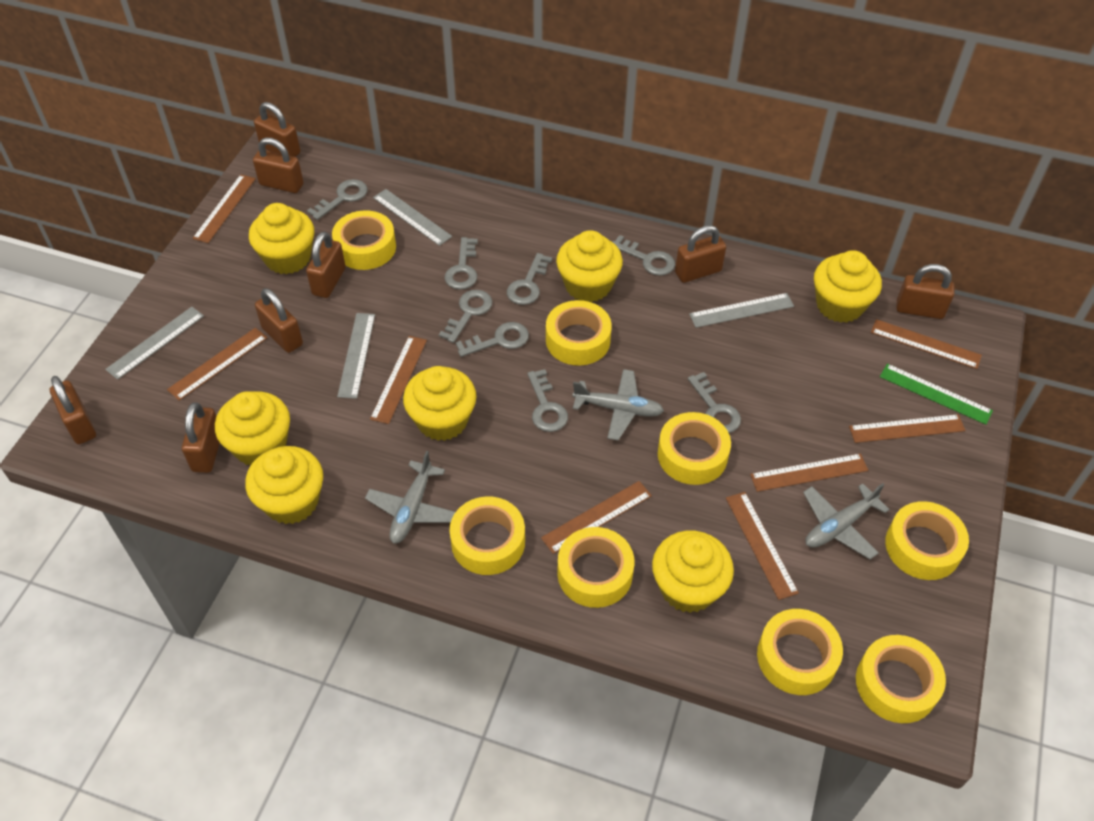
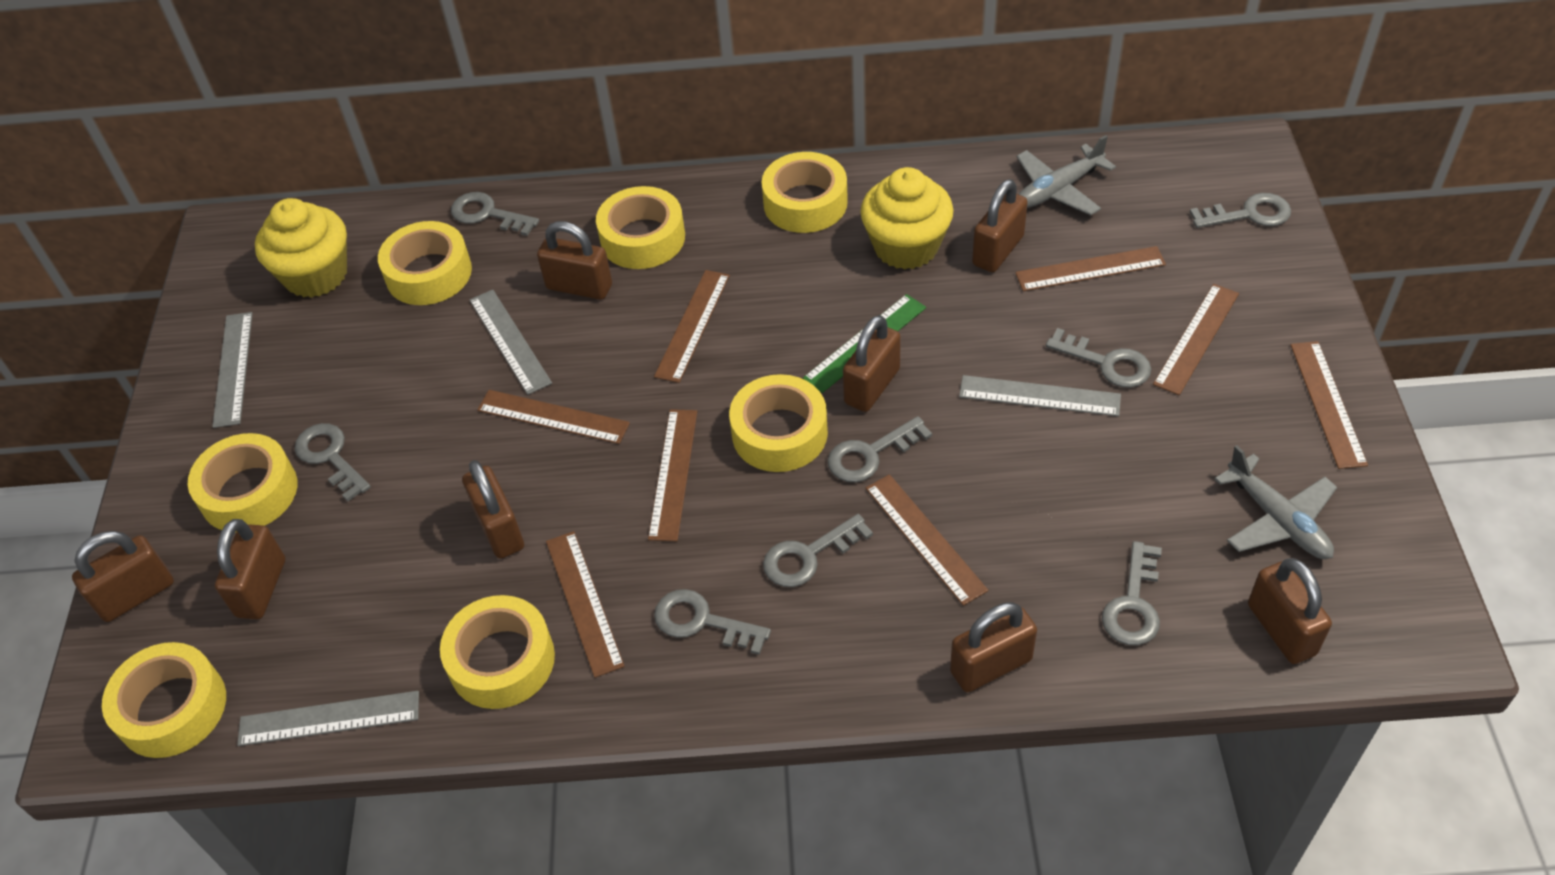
grey plane: 3 -> 2
yellow cupcake: 7 -> 2
yellow tape: 8 -> 7

